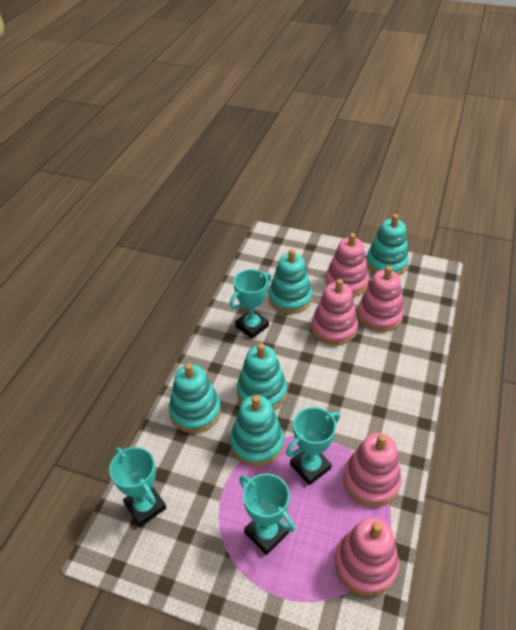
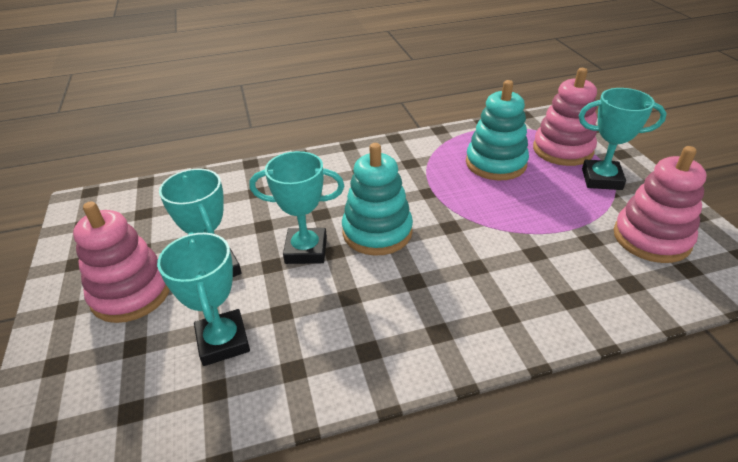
pink stacking toy: 5 -> 3
turquoise stacking toy: 5 -> 2

